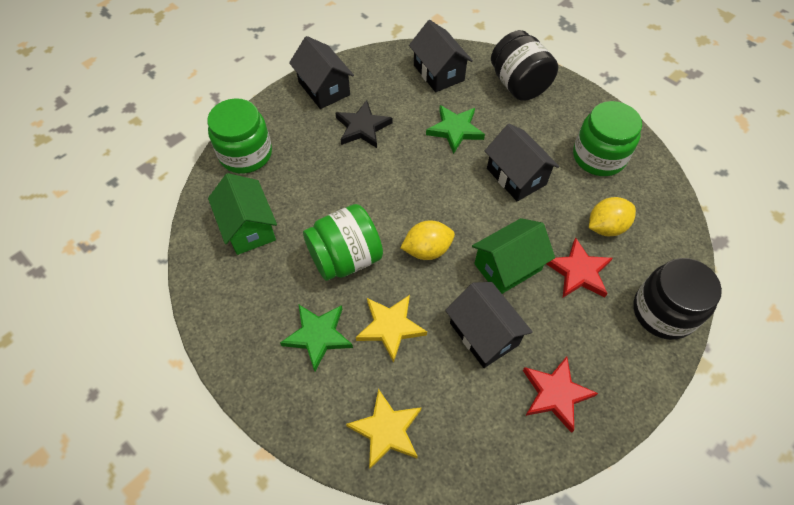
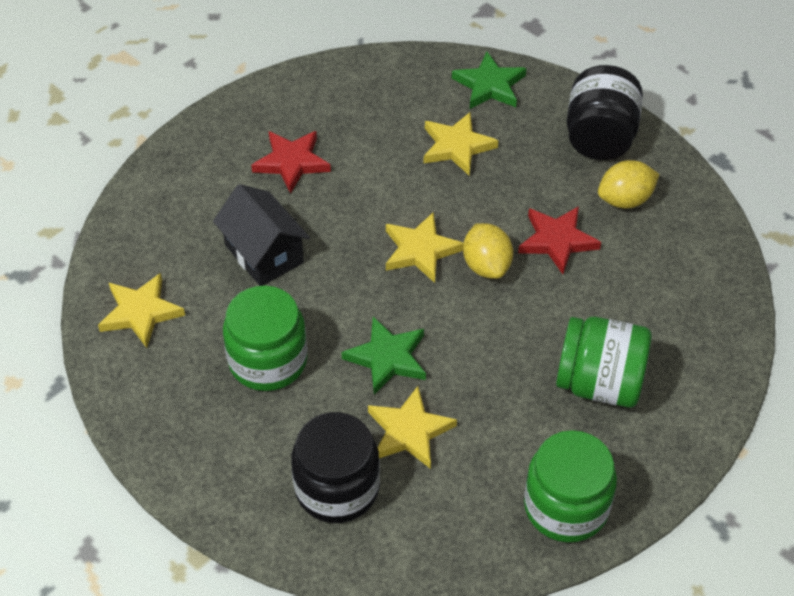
black house: 4 -> 1
black star: 1 -> 0
green house: 2 -> 0
yellow star: 2 -> 4

